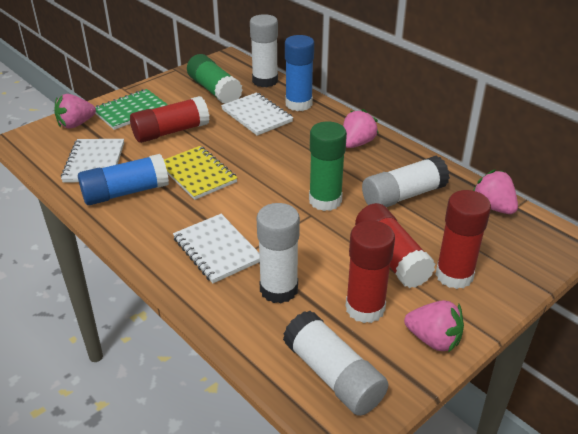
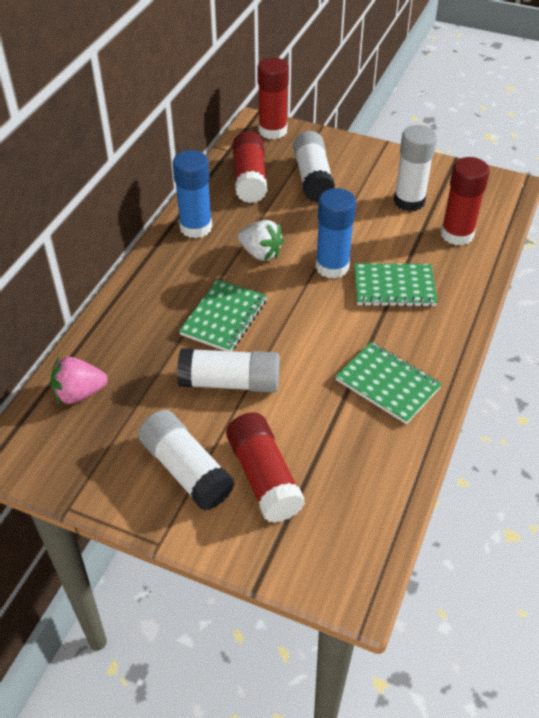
green glue stick: 2 -> 0
green notebook: 1 -> 3
pink strawberry: 4 -> 1
white notebook: 3 -> 0
white strawberry: 0 -> 1
yellow notebook: 1 -> 0

